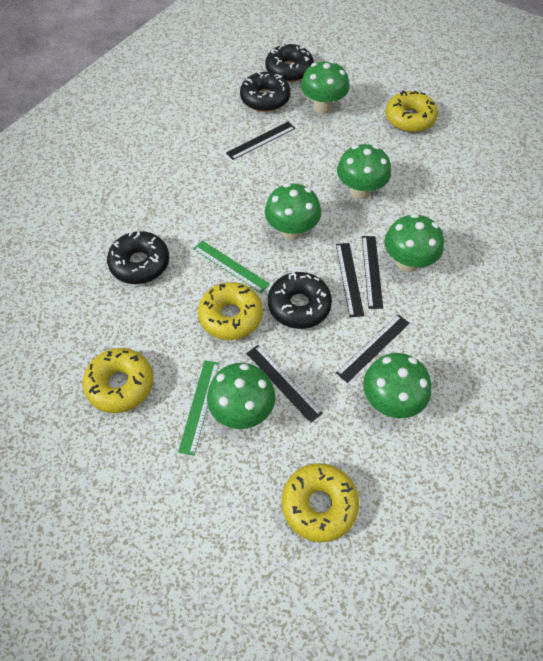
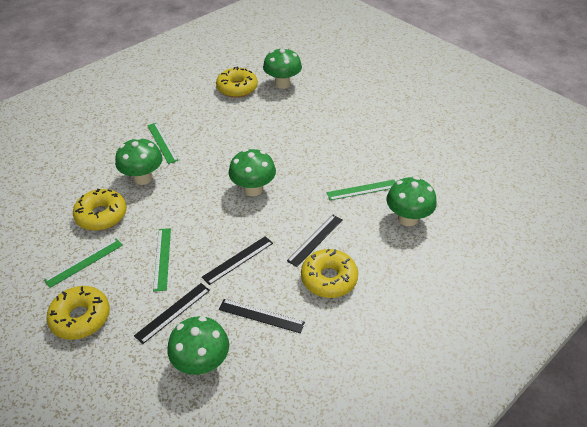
black donut: 4 -> 0
black ruler: 5 -> 4
green mushroom: 6 -> 5
green ruler: 2 -> 4

